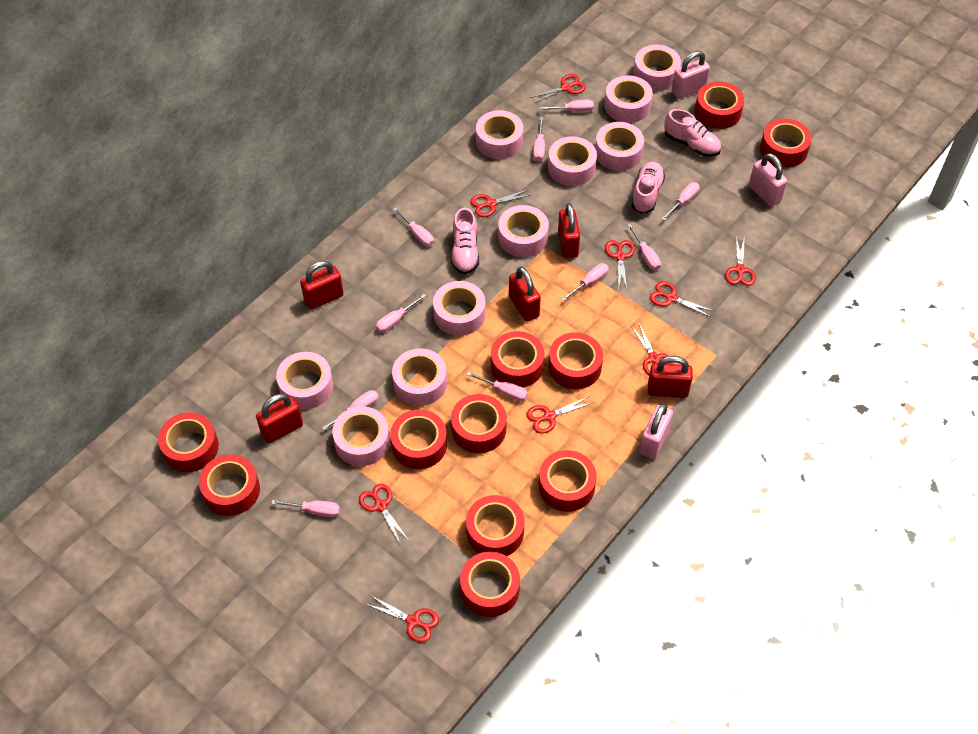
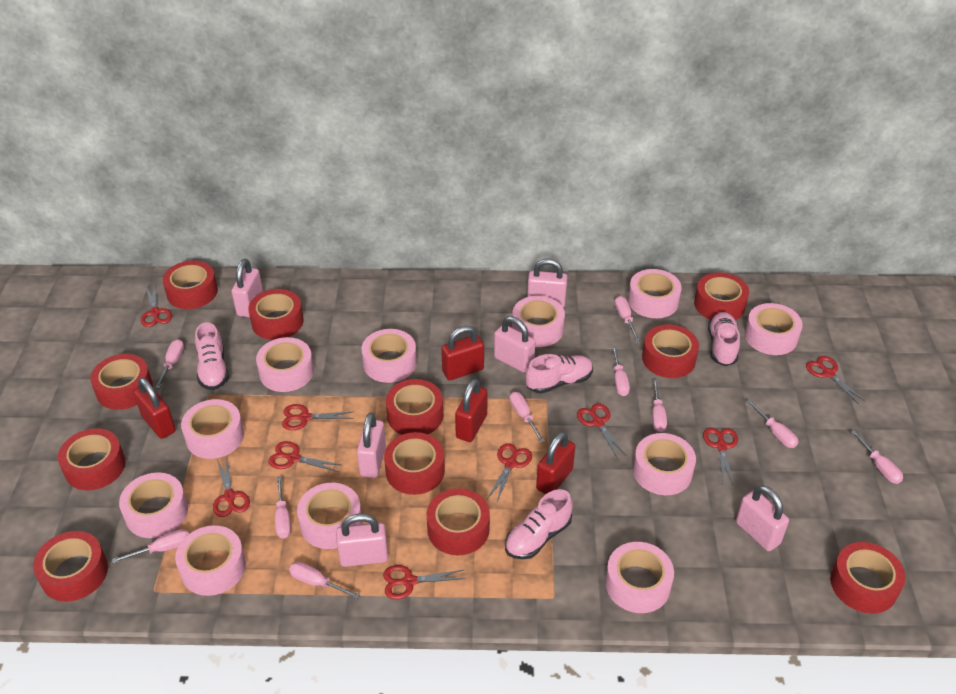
pink padlock: 3 -> 6
pink shoe: 3 -> 4
pink tape: 10 -> 11
red padlock: 5 -> 4

